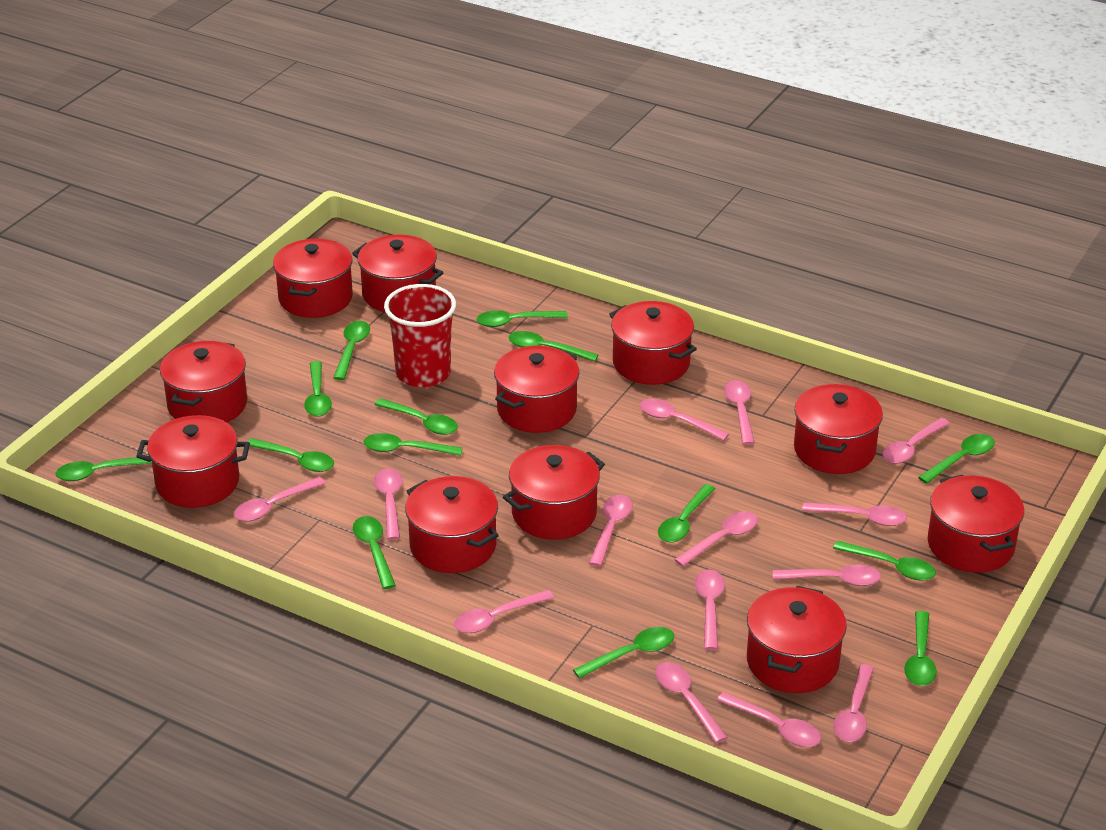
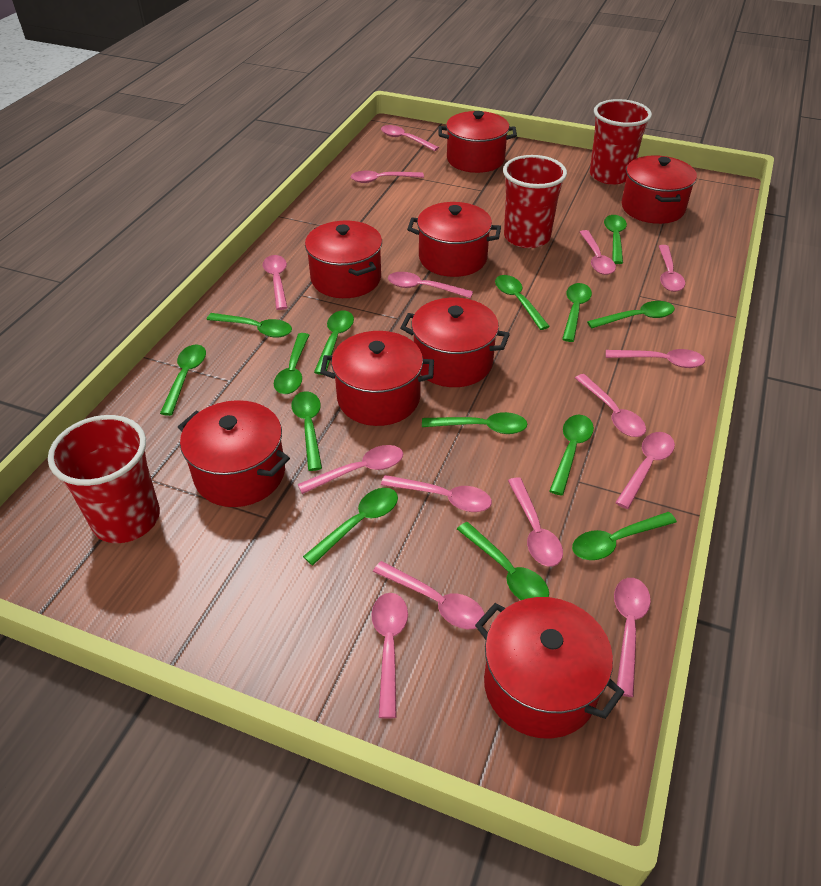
pink spoon: 14 -> 15
red cup: 1 -> 3
red pot: 11 -> 8

